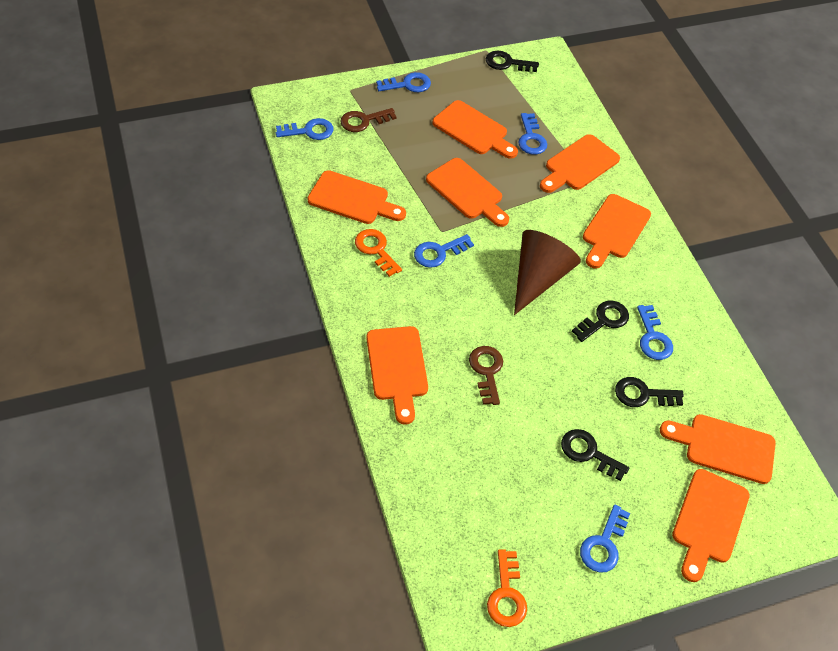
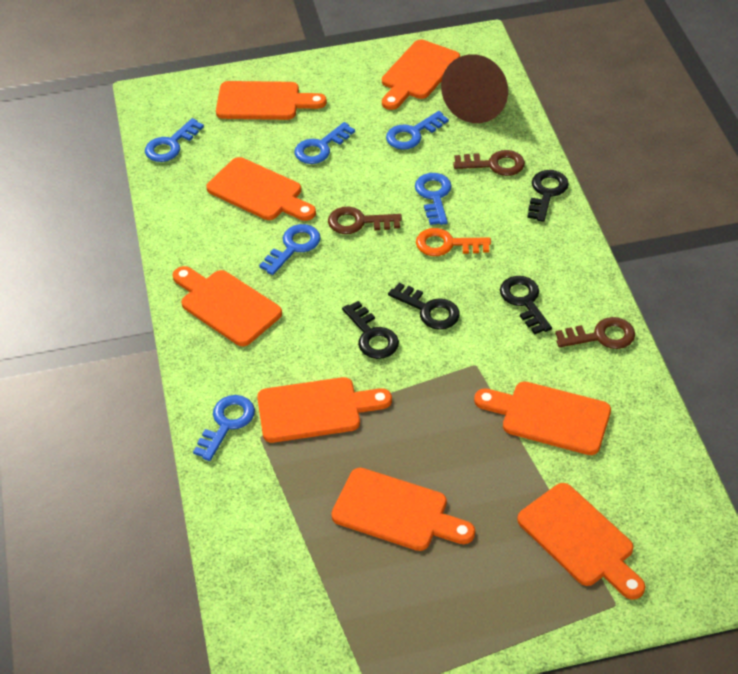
brown key: 2 -> 3
orange key: 2 -> 1

